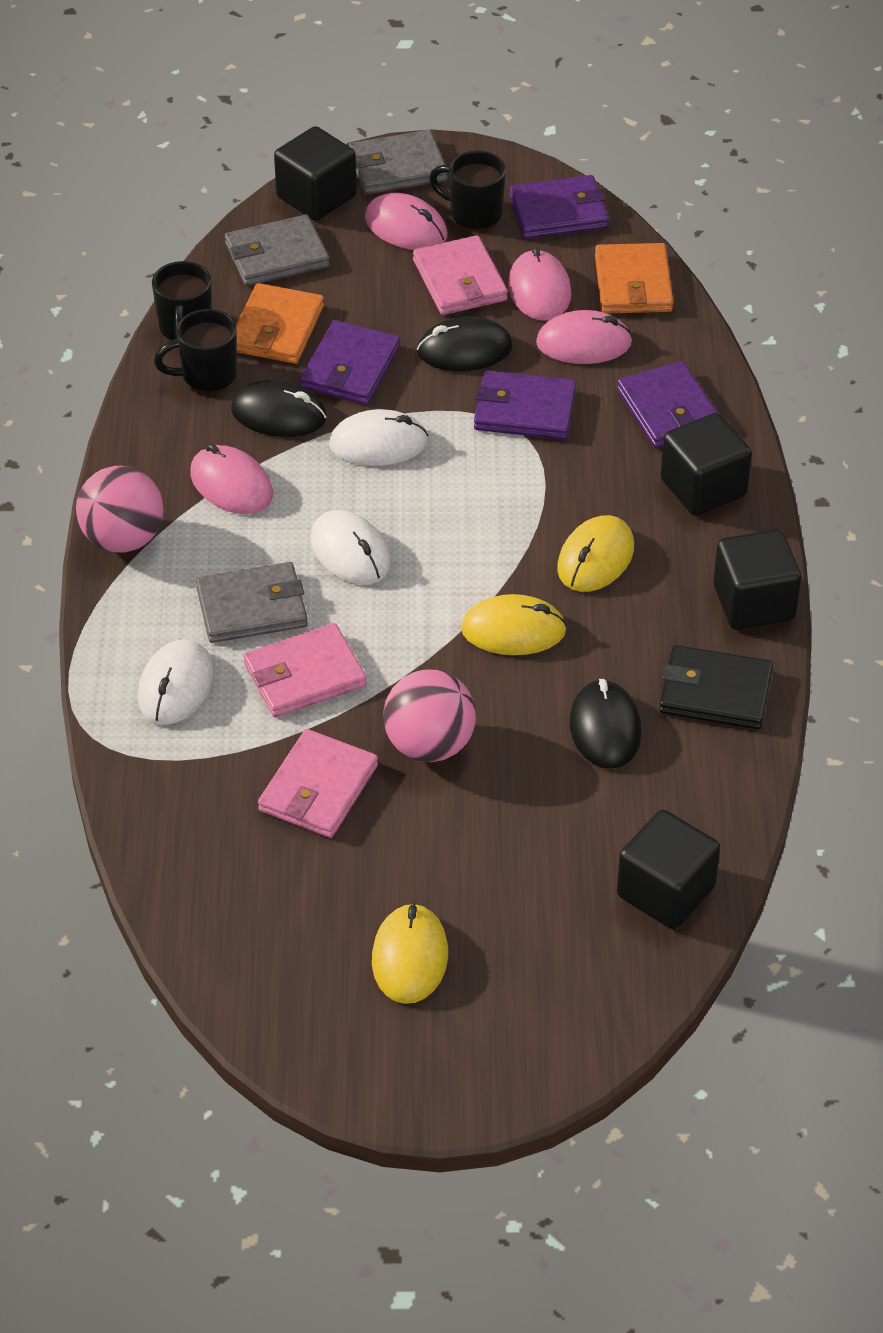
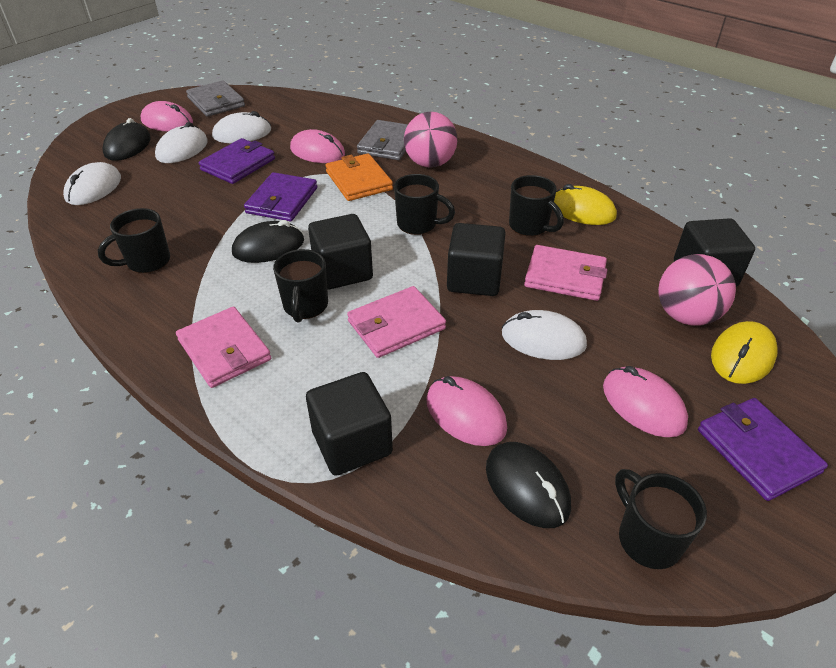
black mug: 3 -> 5
black wallet: 1 -> 0
grey wallet: 3 -> 2
orange wallet: 2 -> 1
purple wallet: 4 -> 3
white mouse: 3 -> 4
yellow mouse: 3 -> 2

